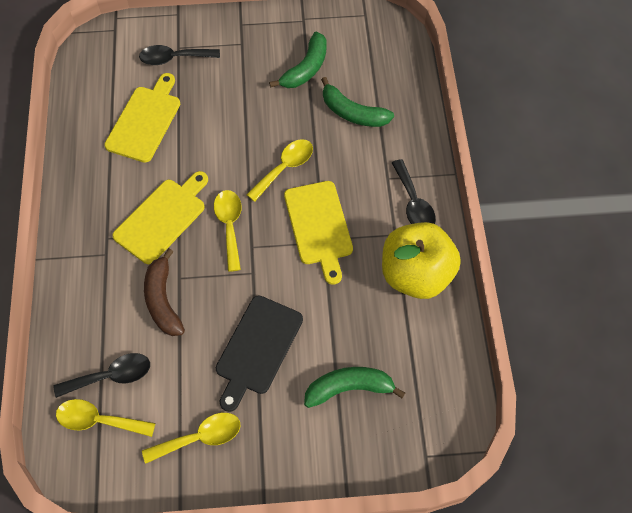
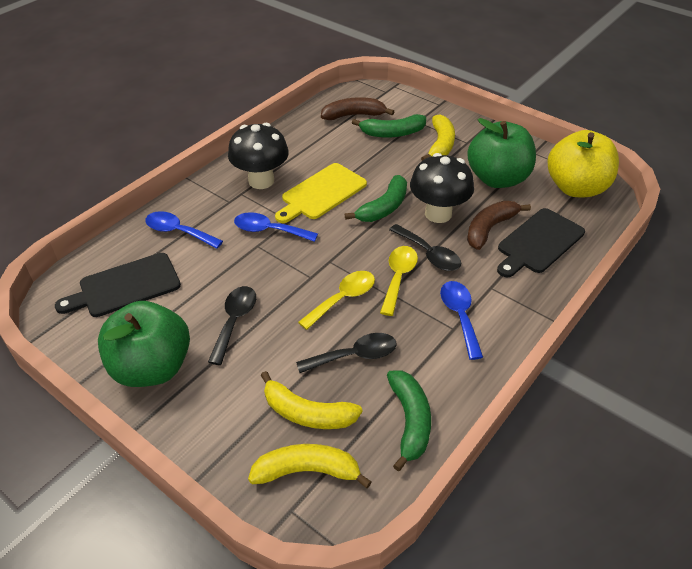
black cutting board: 1 -> 2
black mushroom: 0 -> 2
blue spoon: 0 -> 3
brown banana: 1 -> 2
green apple: 0 -> 2
yellow banana: 0 -> 3
yellow cutting board: 3 -> 1
yellow spoon: 4 -> 2

